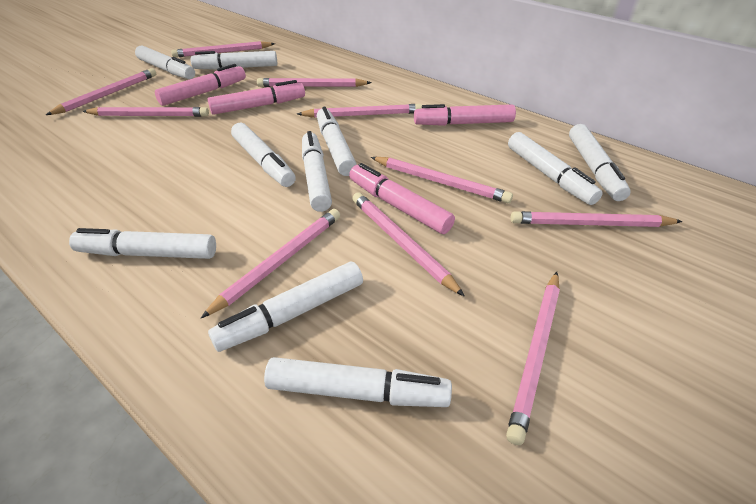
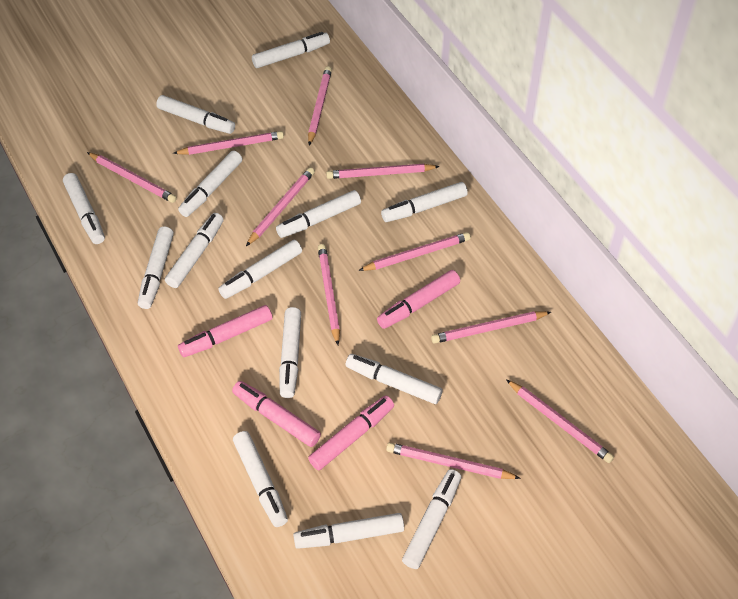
white marker: 10 -> 14

